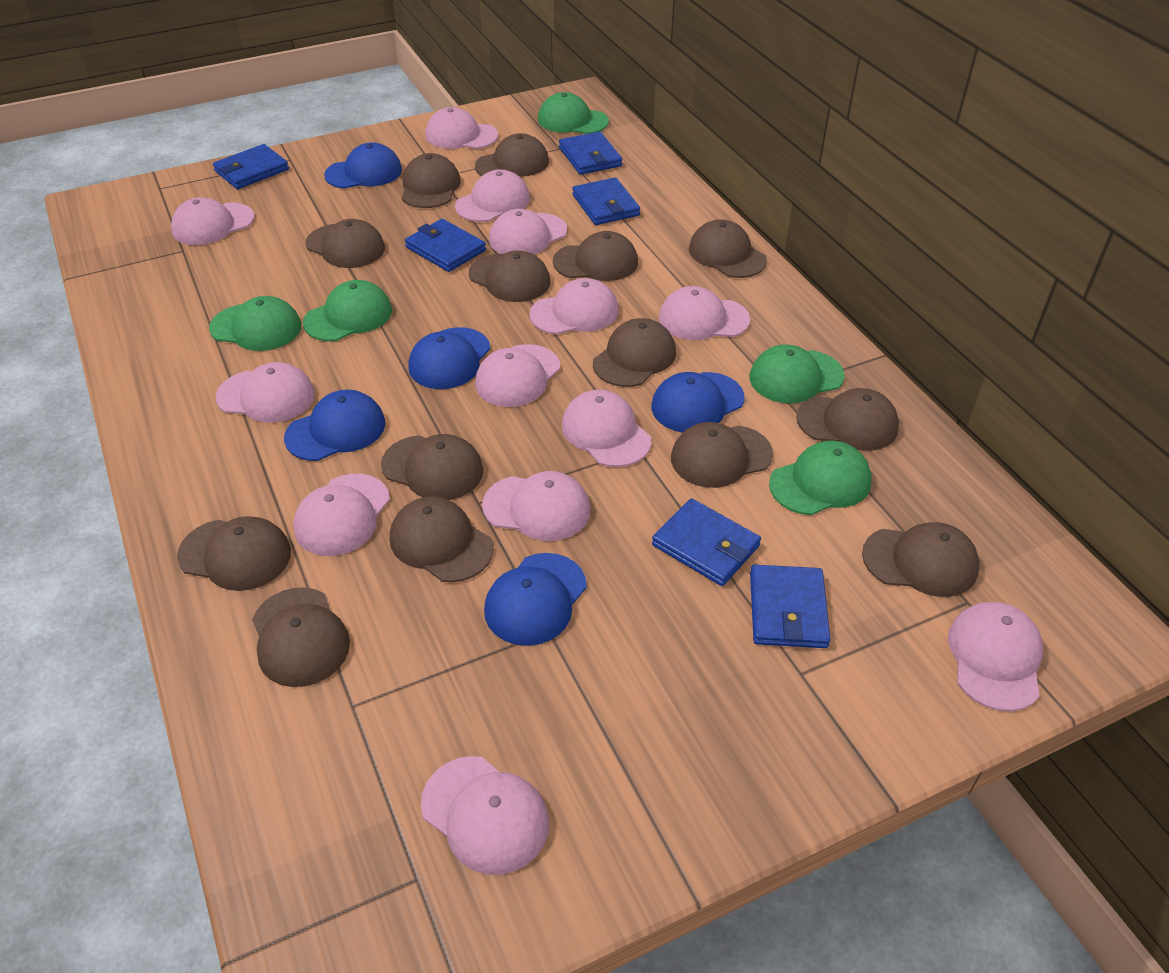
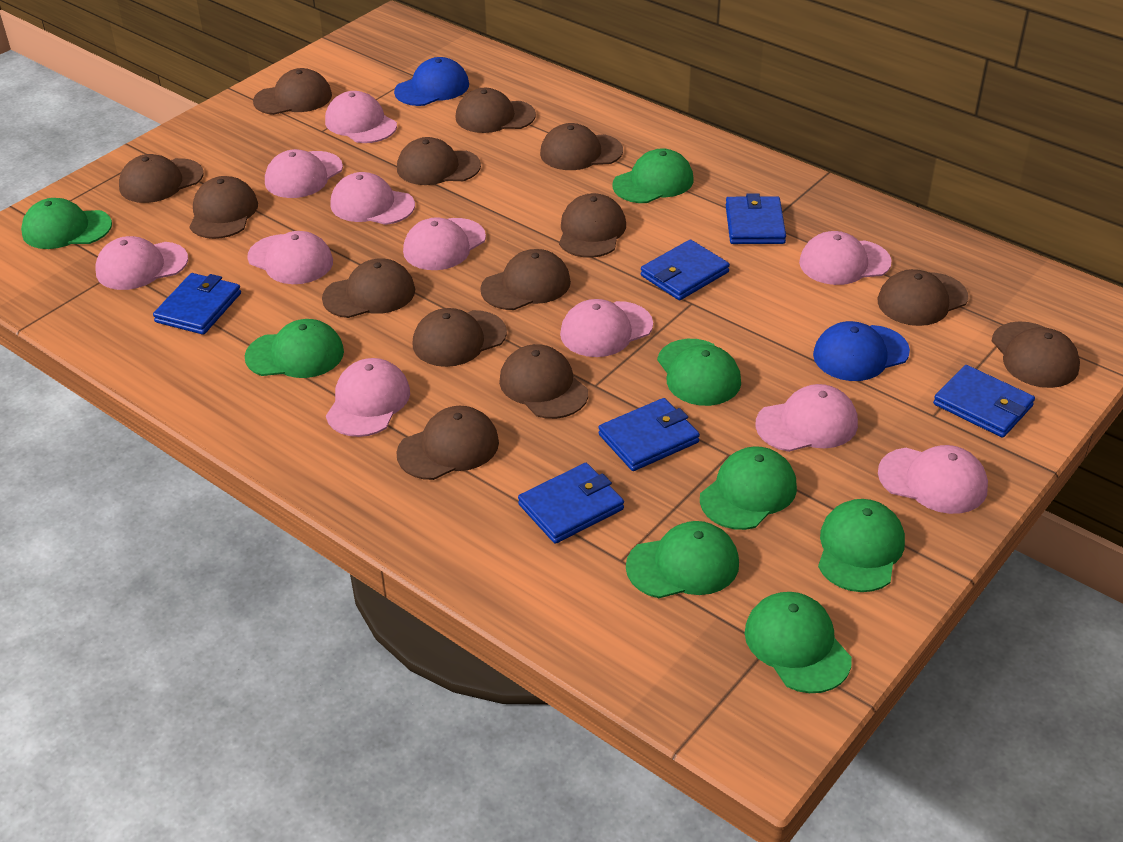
blue cap: 5 -> 2
green cap: 5 -> 8
pink cap: 13 -> 11

